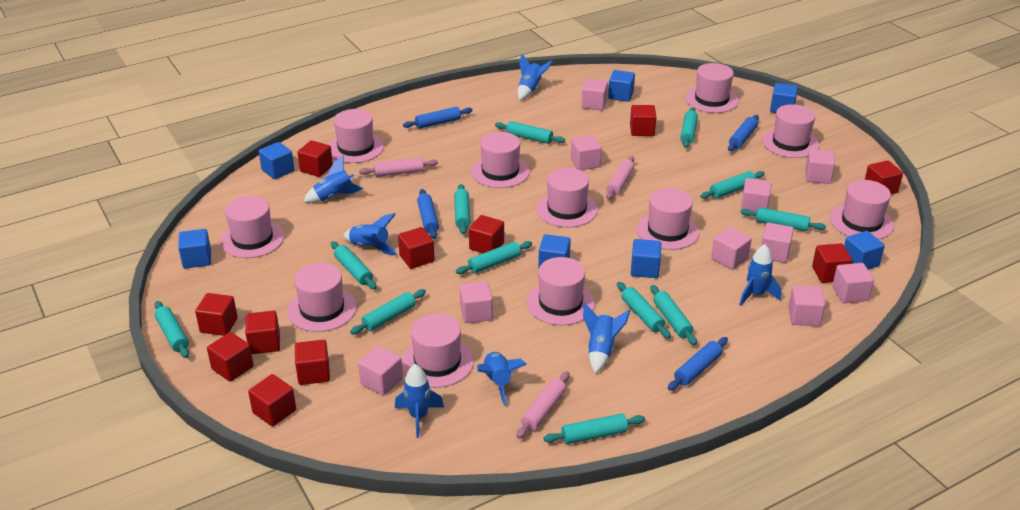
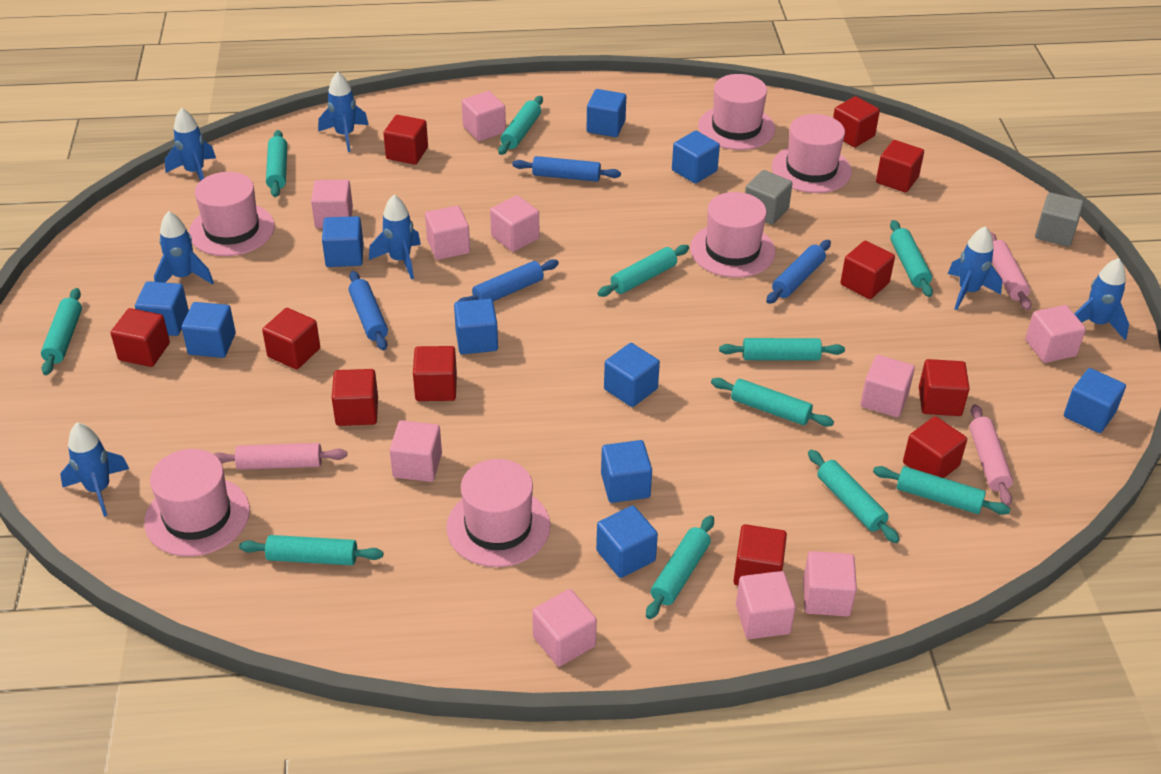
blue cube: 7 -> 10
grey cube: 0 -> 2
pink hat: 11 -> 6
turquoise rolling pin: 12 -> 11

